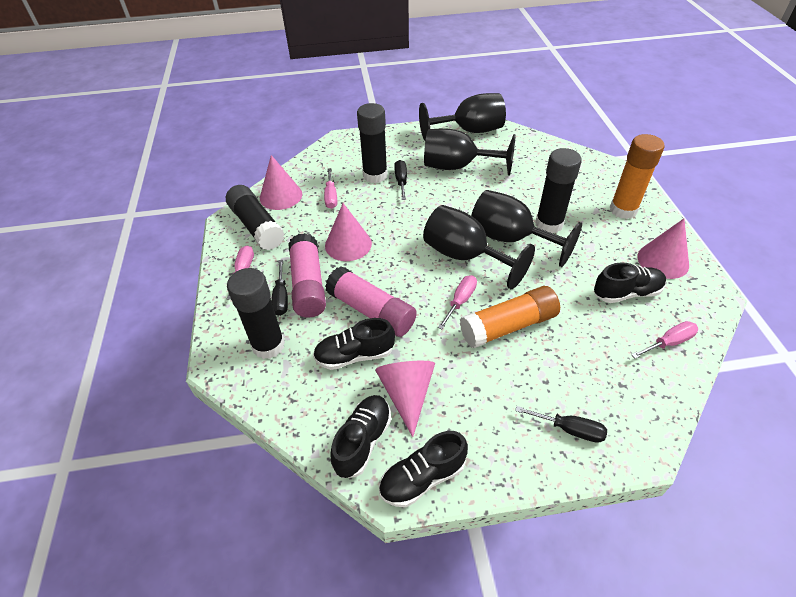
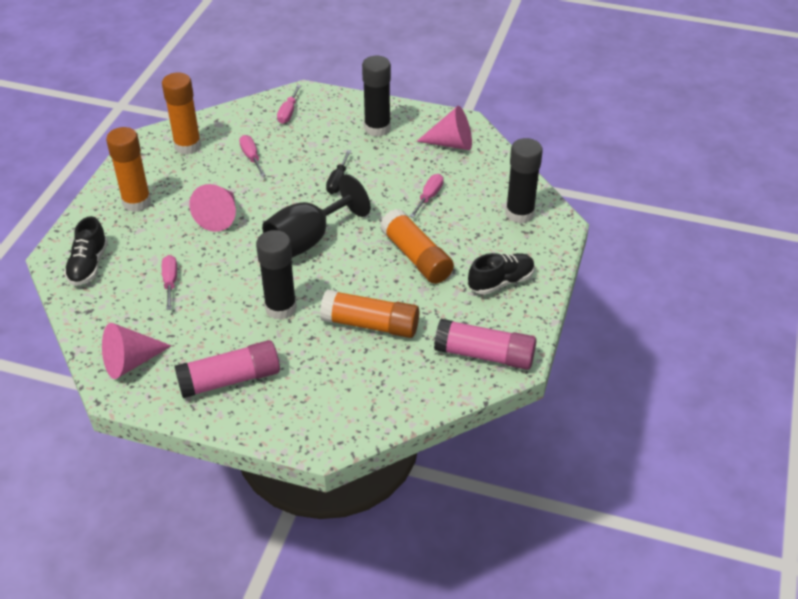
black glue stick: 4 -> 3
black goblet: 4 -> 1
black screwdriver: 3 -> 1
black shoe: 4 -> 2
orange glue stick: 2 -> 4
pink cone: 4 -> 3

